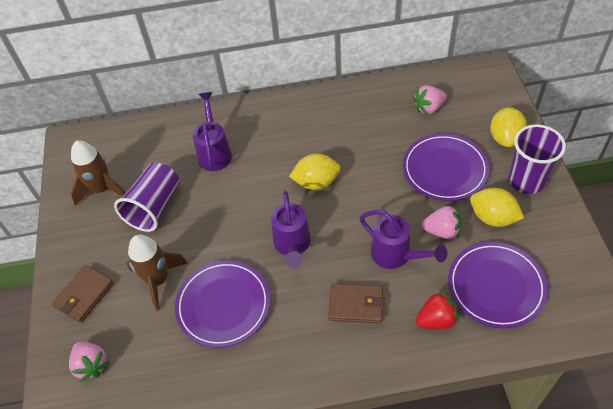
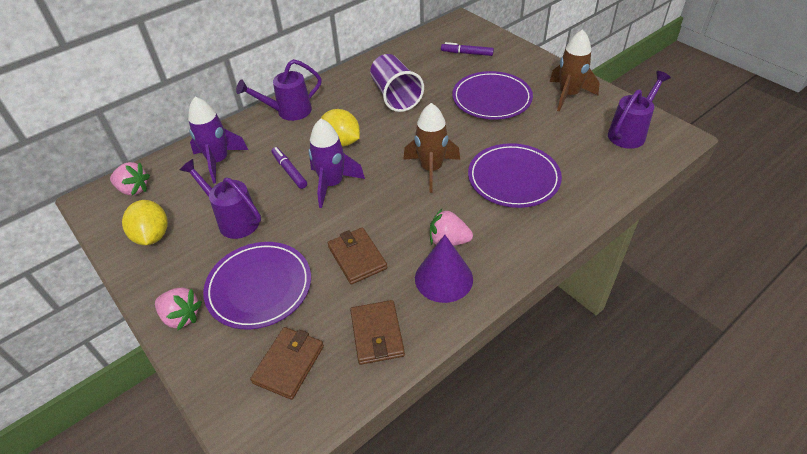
brown wallet: 2 -> 3
purple cone: 0 -> 1
purple cup: 2 -> 1
purple marker: 0 -> 2
purple rocket: 0 -> 2
red strawberry: 1 -> 0
yellow lemon: 3 -> 2

